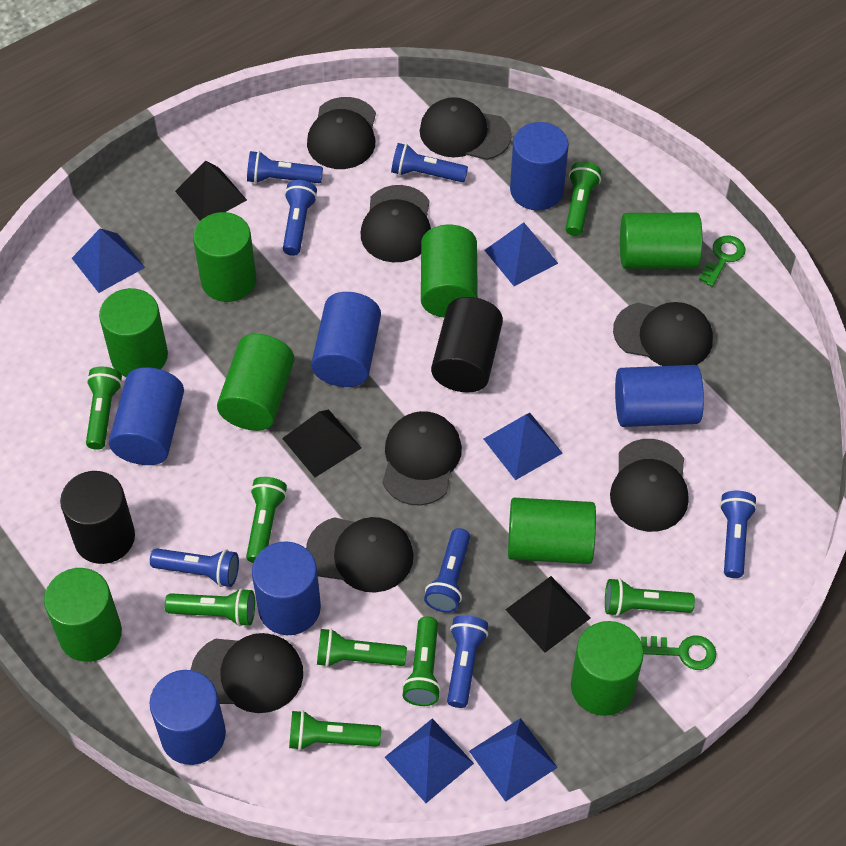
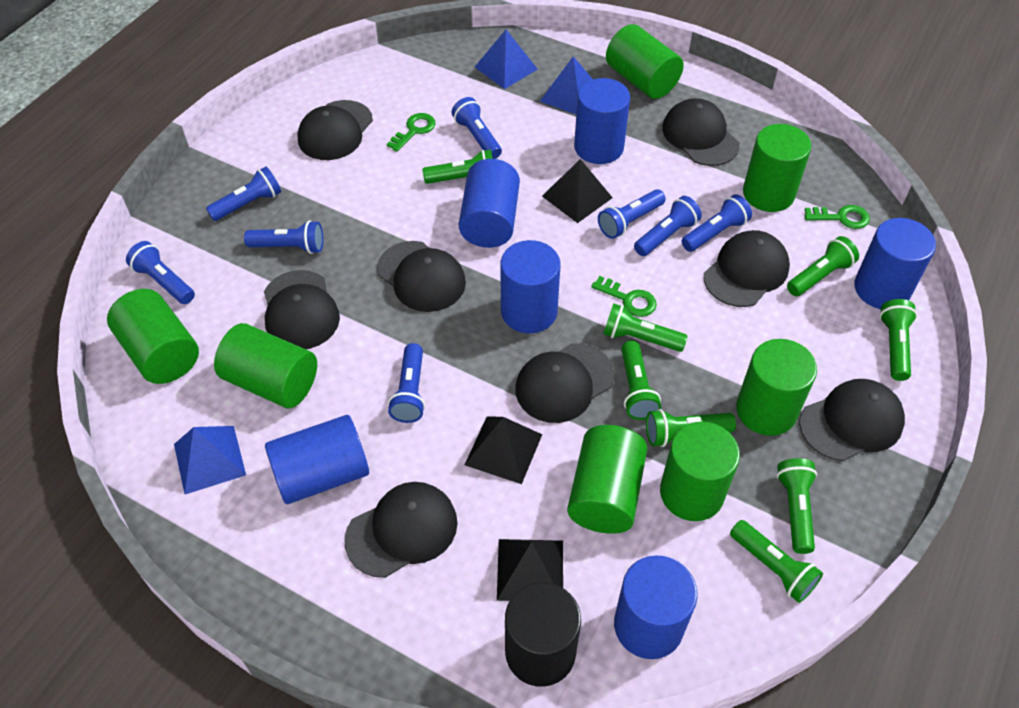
black cylinder: 2 -> 1
blue flashlight: 7 -> 8
blue pyramid: 5 -> 3
green cylinder: 8 -> 7
green key: 2 -> 3

